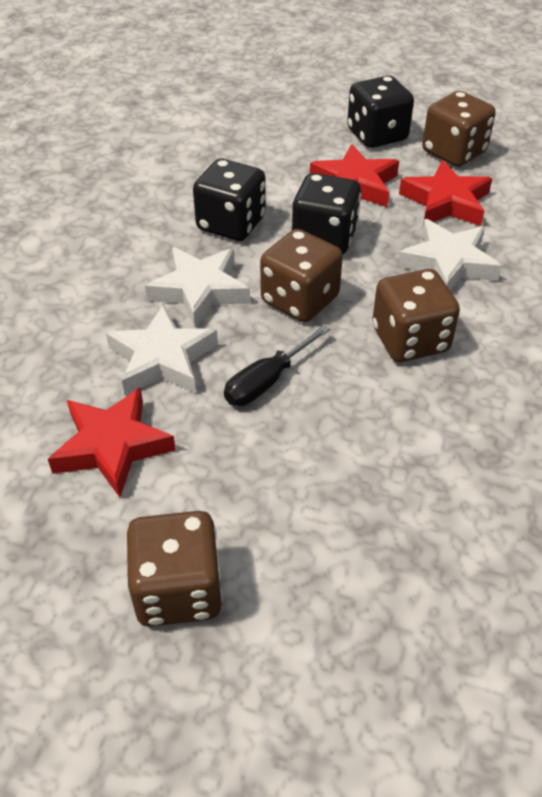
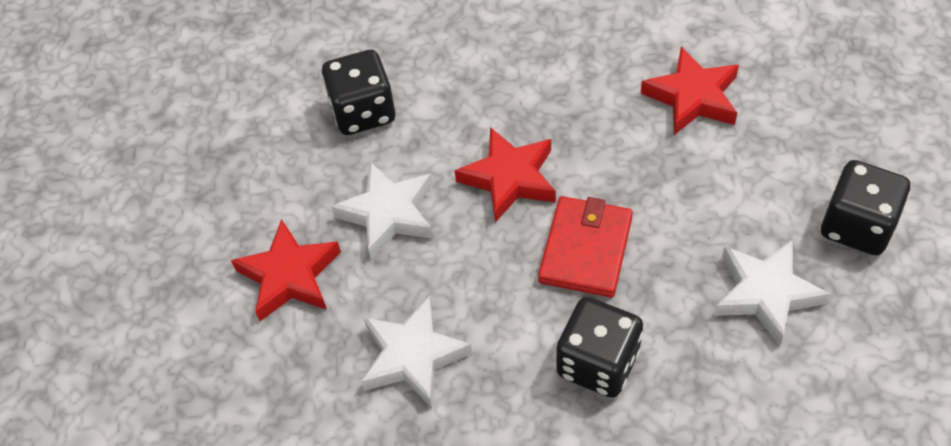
black screwdriver: 1 -> 0
brown dice: 4 -> 0
red wallet: 0 -> 1

